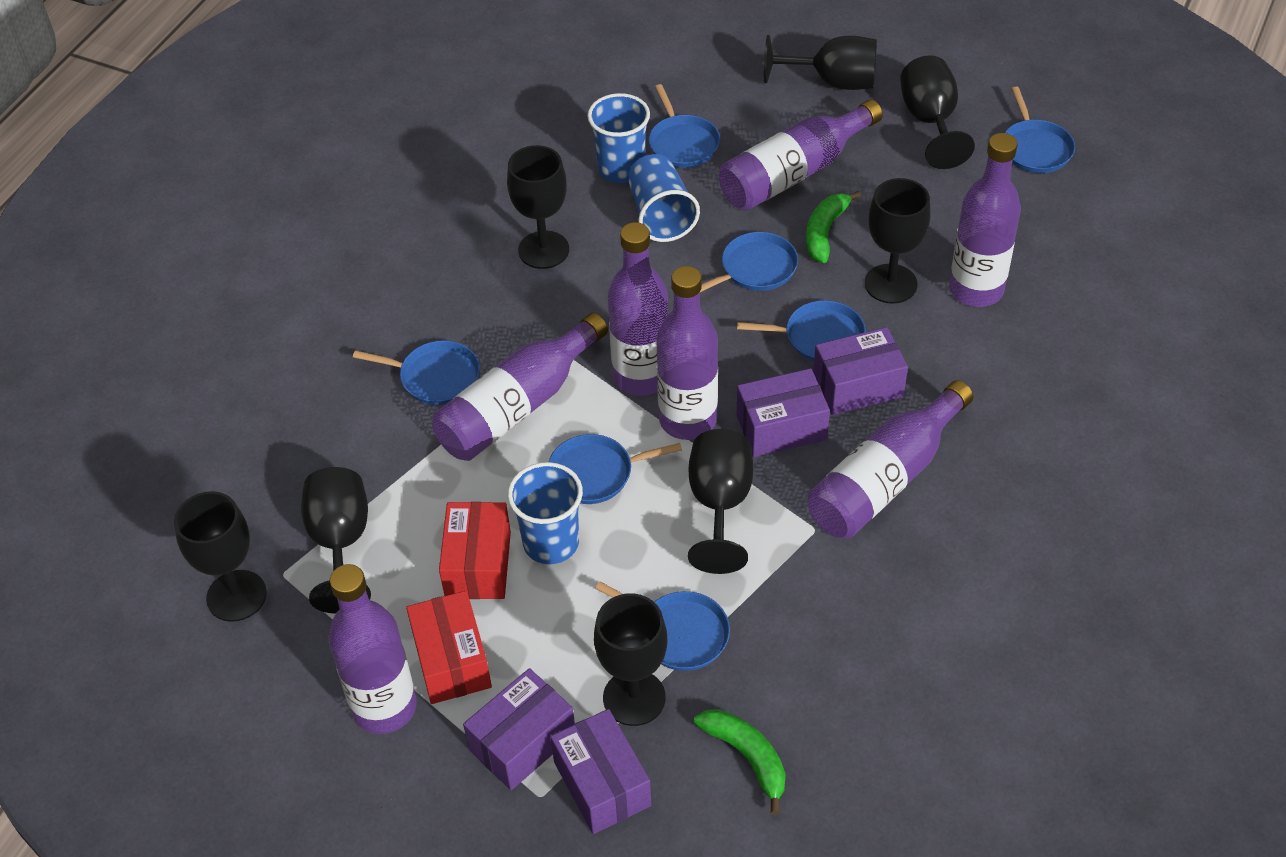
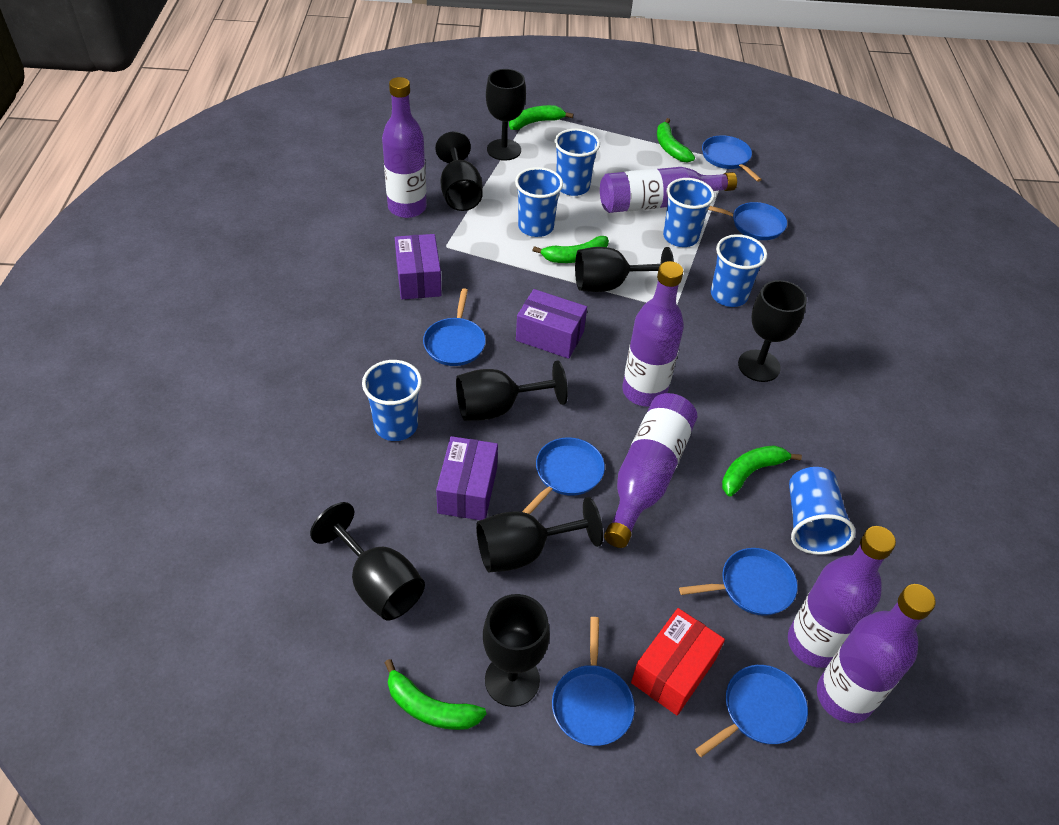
blue cup: 3 -> 6
green banana: 2 -> 5
purple bottle: 7 -> 6
purple box: 4 -> 3
red box: 2 -> 1

